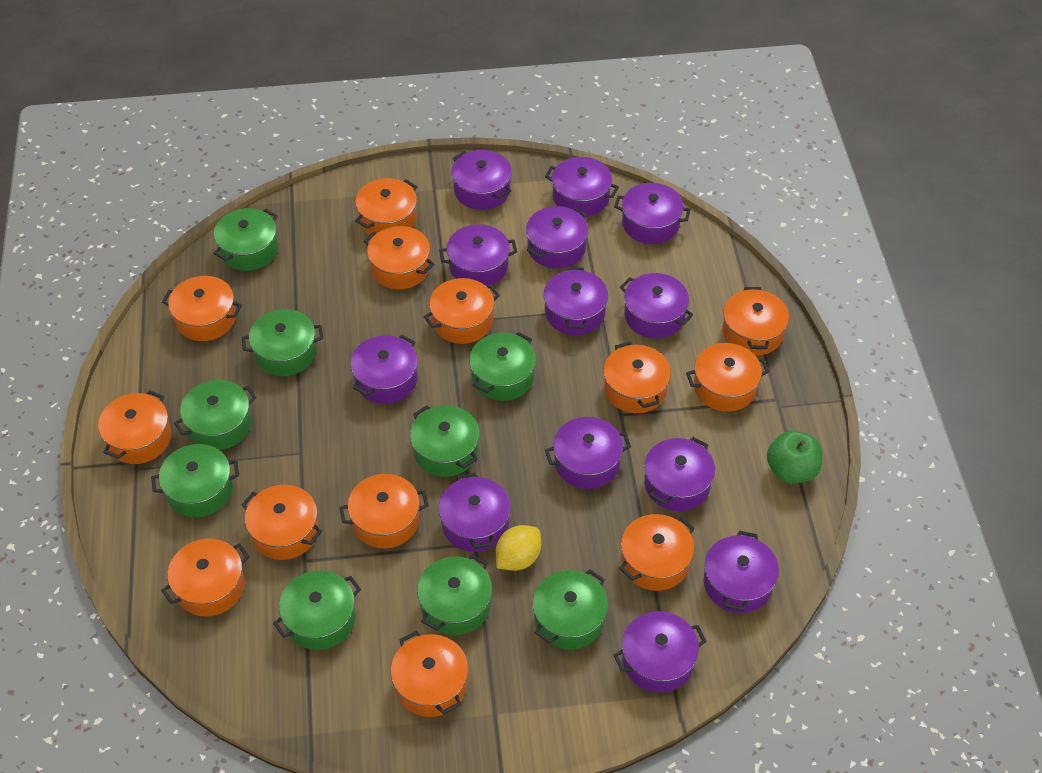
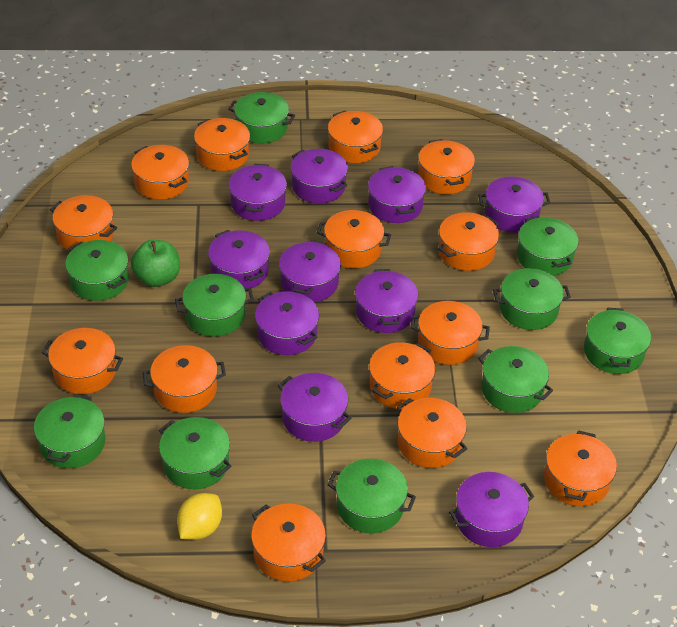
green pot: 9 -> 10
orange pot: 13 -> 14
purple pot: 13 -> 10

